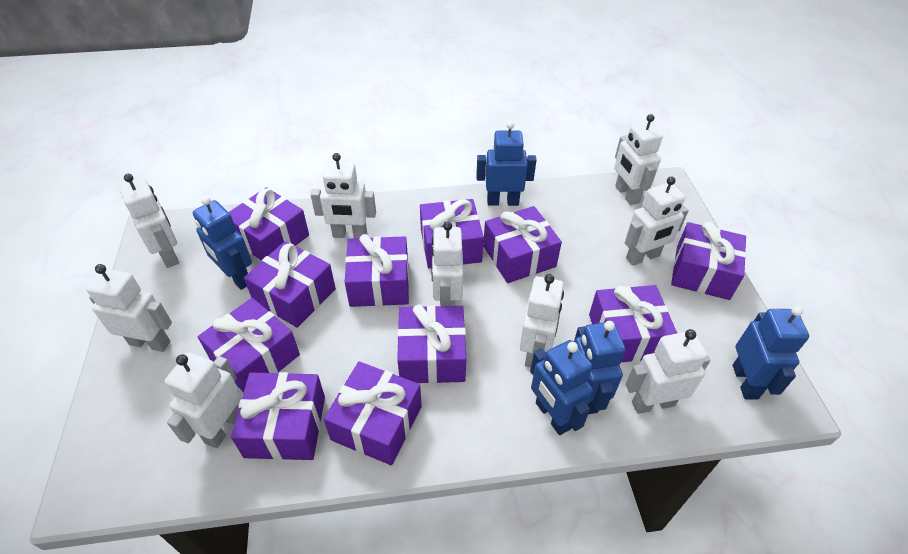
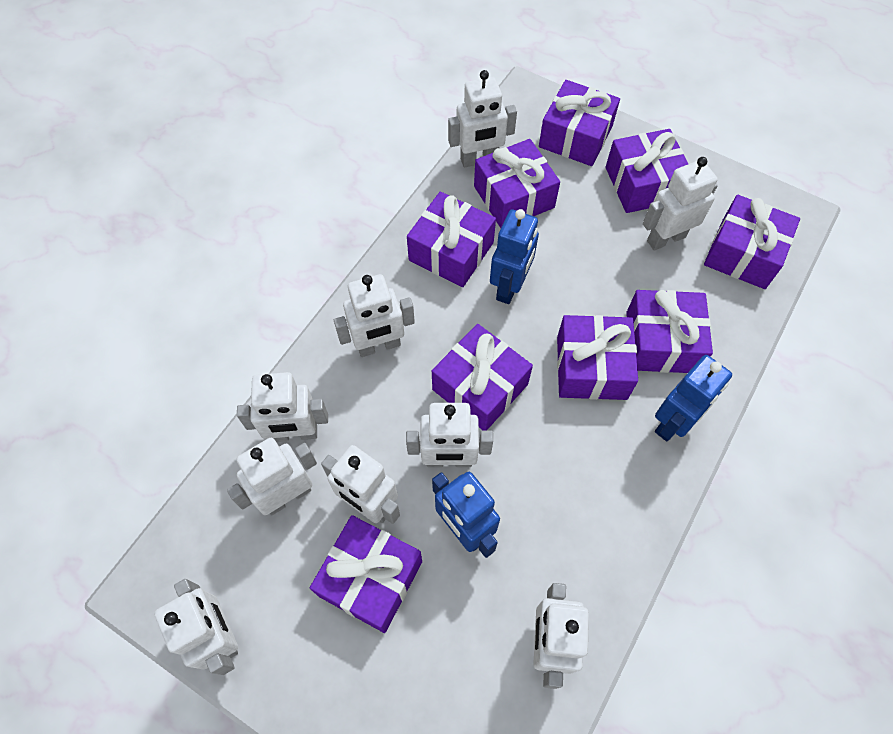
blue robot: 5 -> 3
purple gift: 11 -> 9

